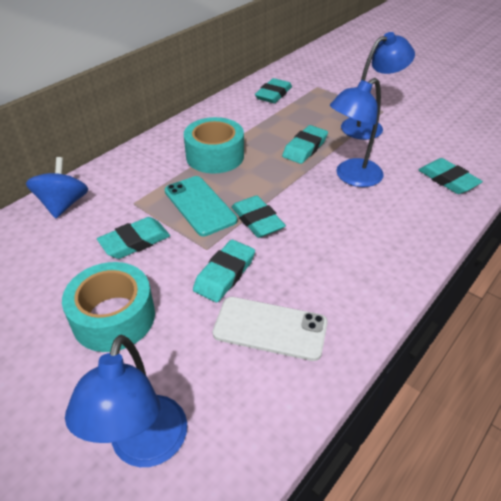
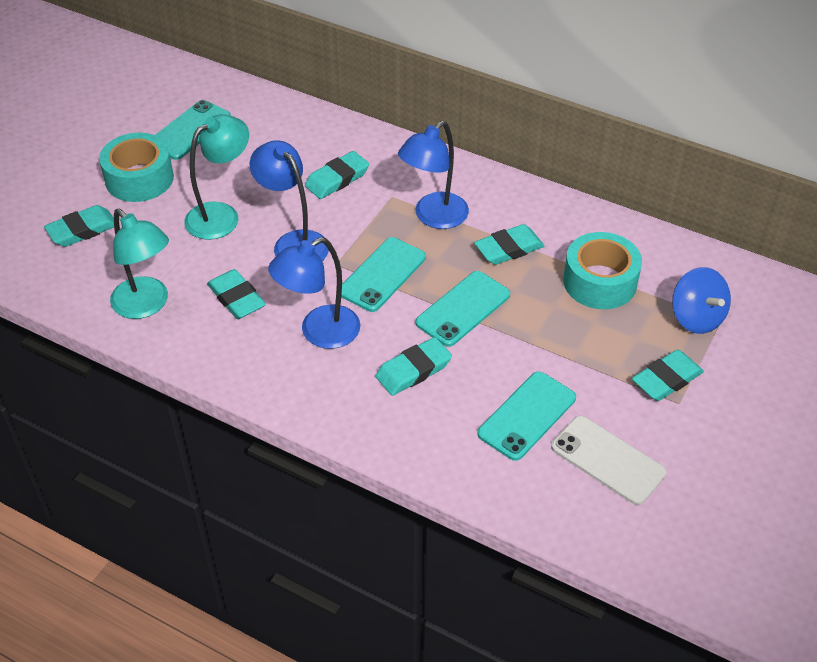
turquoise lamp: 0 -> 2
turquoise phone: 1 -> 4

